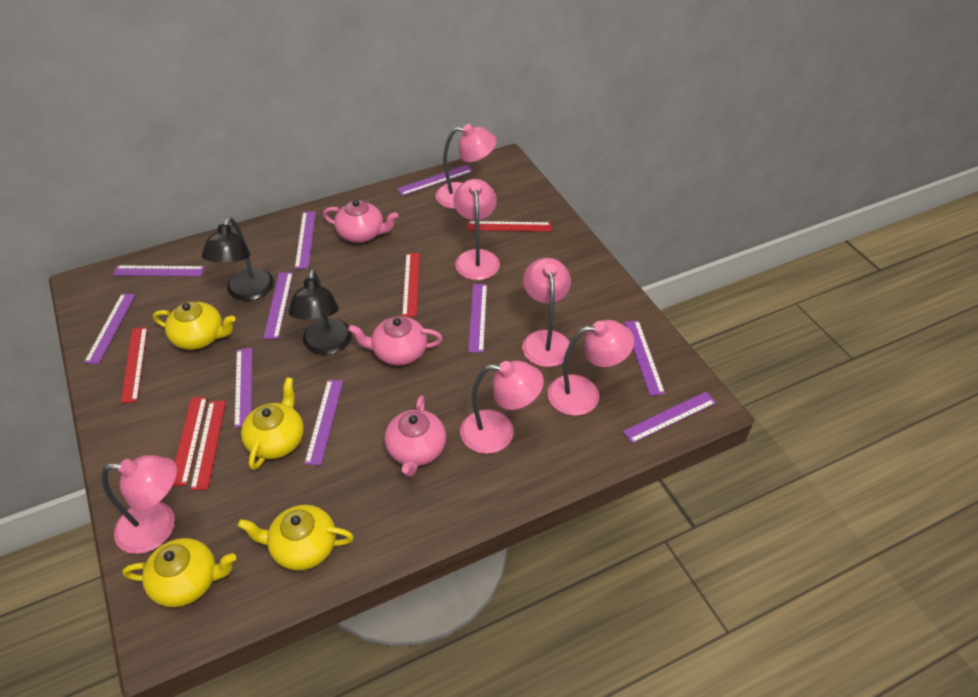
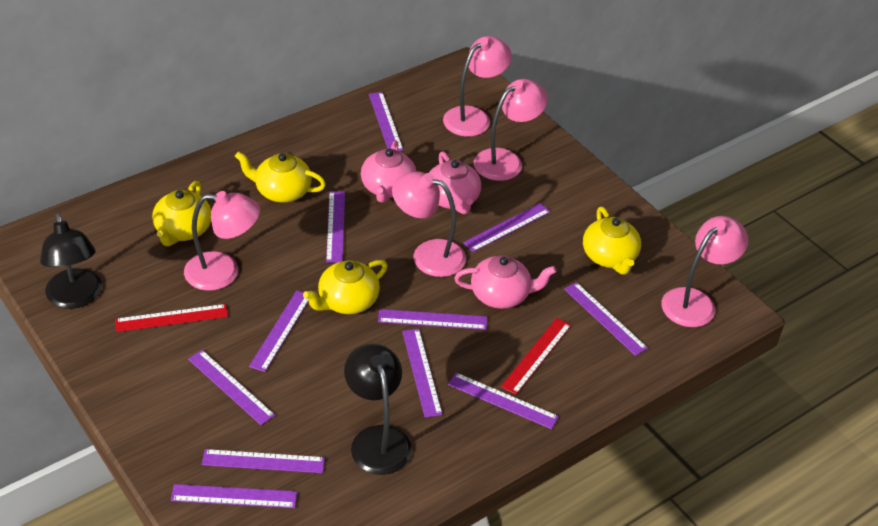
pink lamp: 6 -> 5
purple ruler: 10 -> 11
red ruler: 5 -> 2

